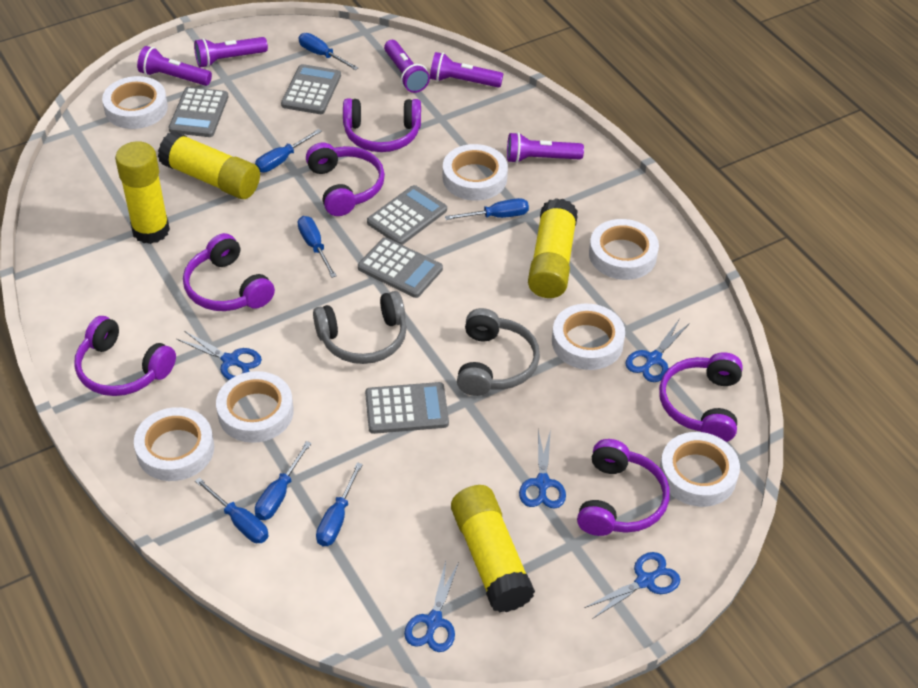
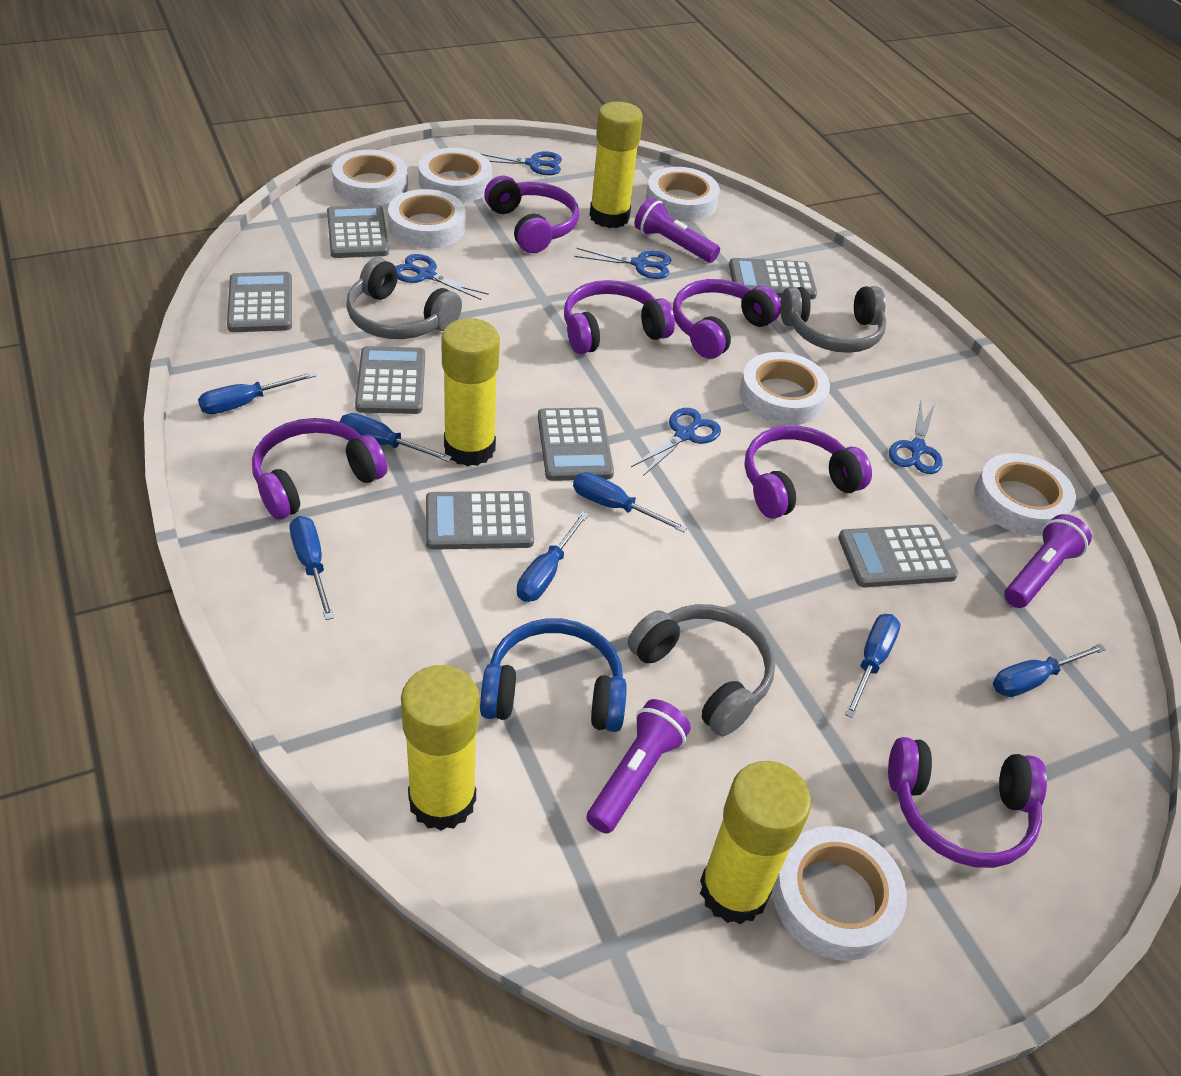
blue headphones: 0 -> 1
grey calculator: 5 -> 7
grey headphones: 2 -> 3
purple flashlight: 5 -> 3

